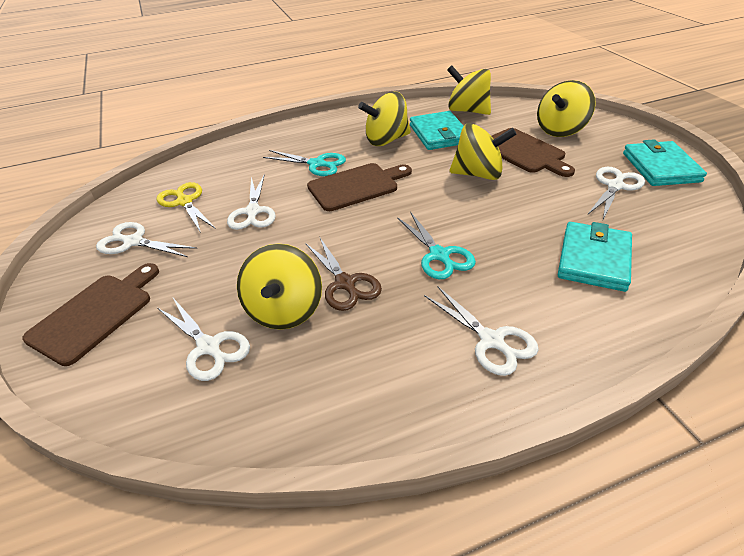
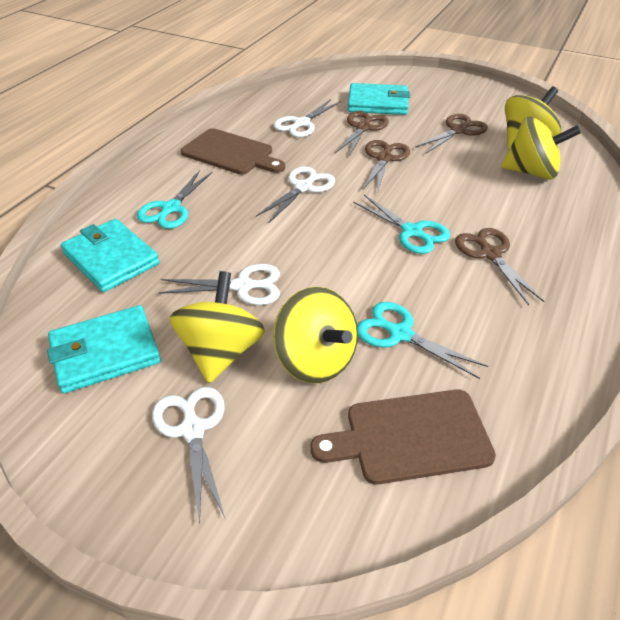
brown cutting board: 3 -> 2
brown scissors: 1 -> 4
turquoise scissors: 2 -> 3
white scissors: 5 -> 4
yellow scissors: 1 -> 0
yellow spinning top: 5 -> 4

